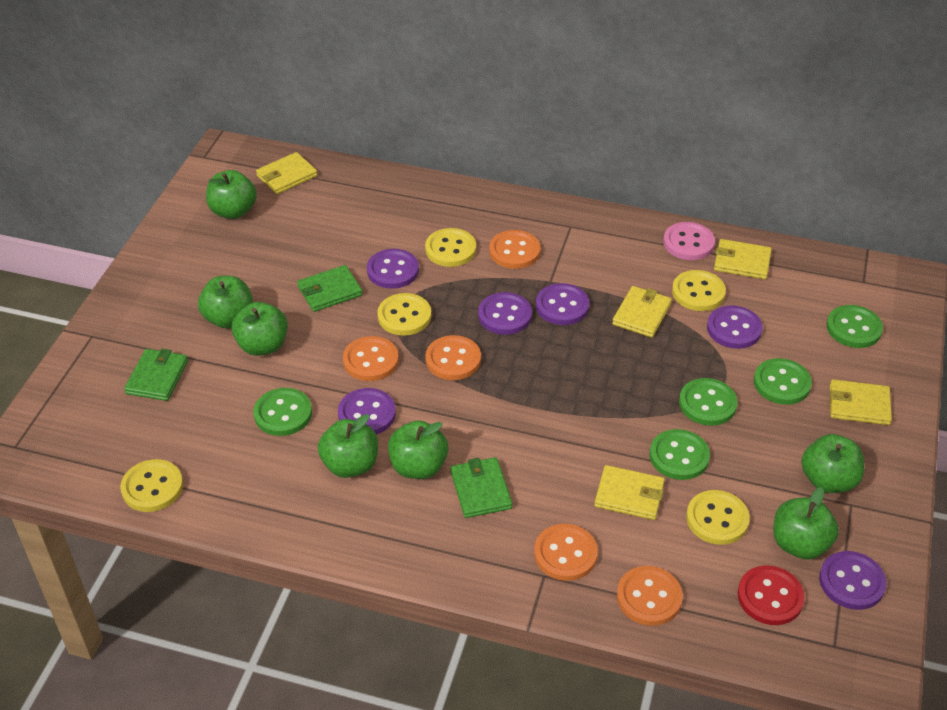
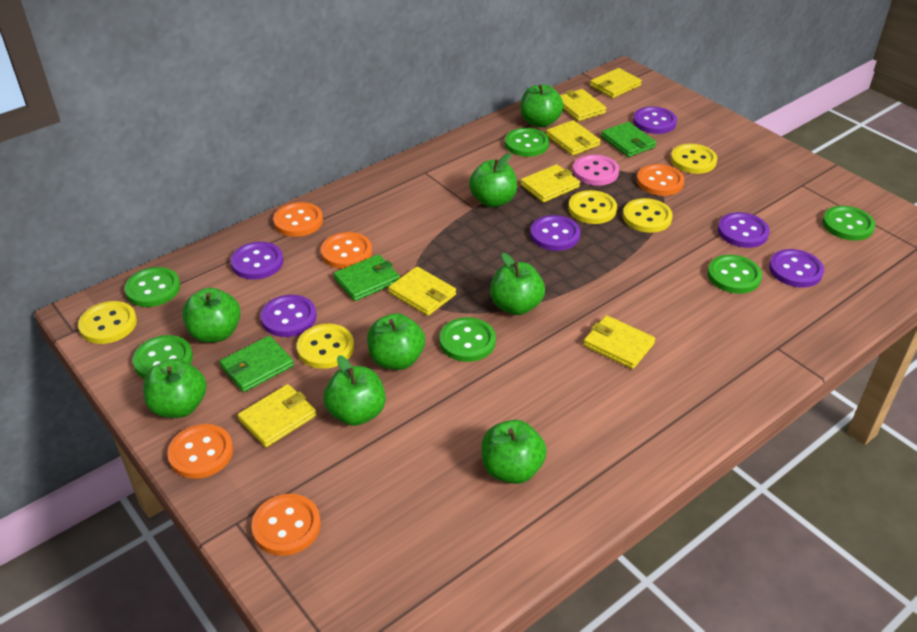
green apple: 7 -> 8
green button: 5 -> 6
red button: 1 -> 0
yellow wallet: 5 -> 7

